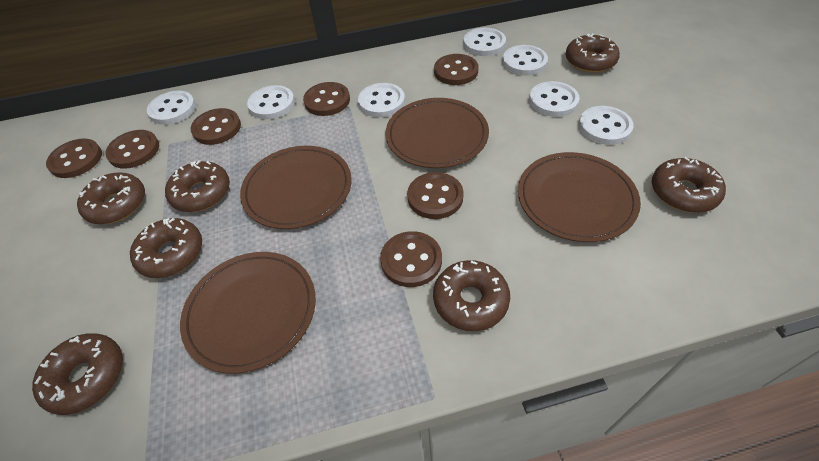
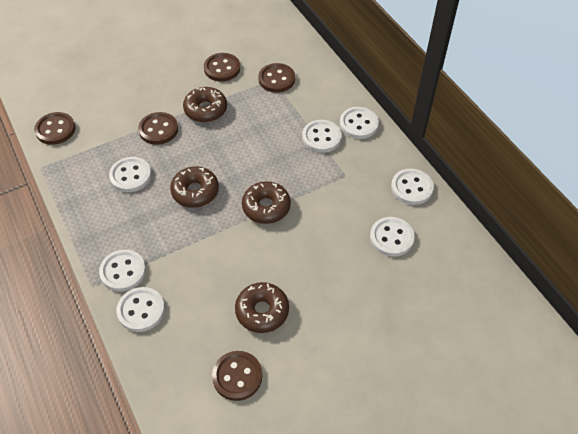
brown button: 7 -> 5
brown donut: 7 -> 4
brown plate: 4 -> 0

